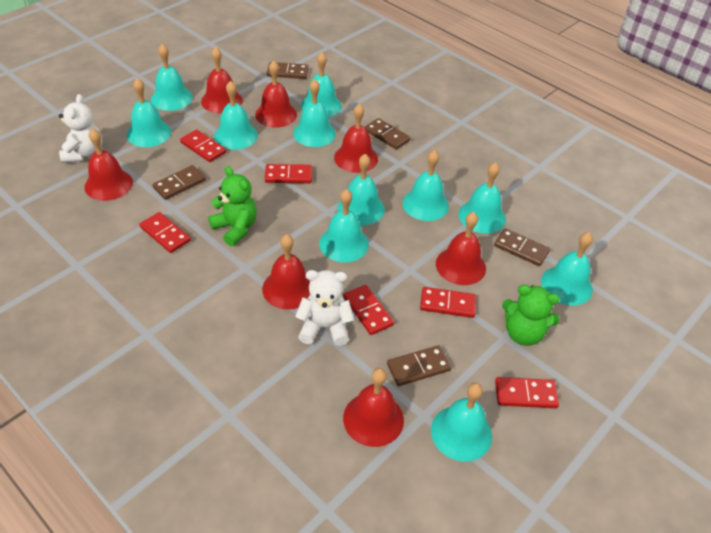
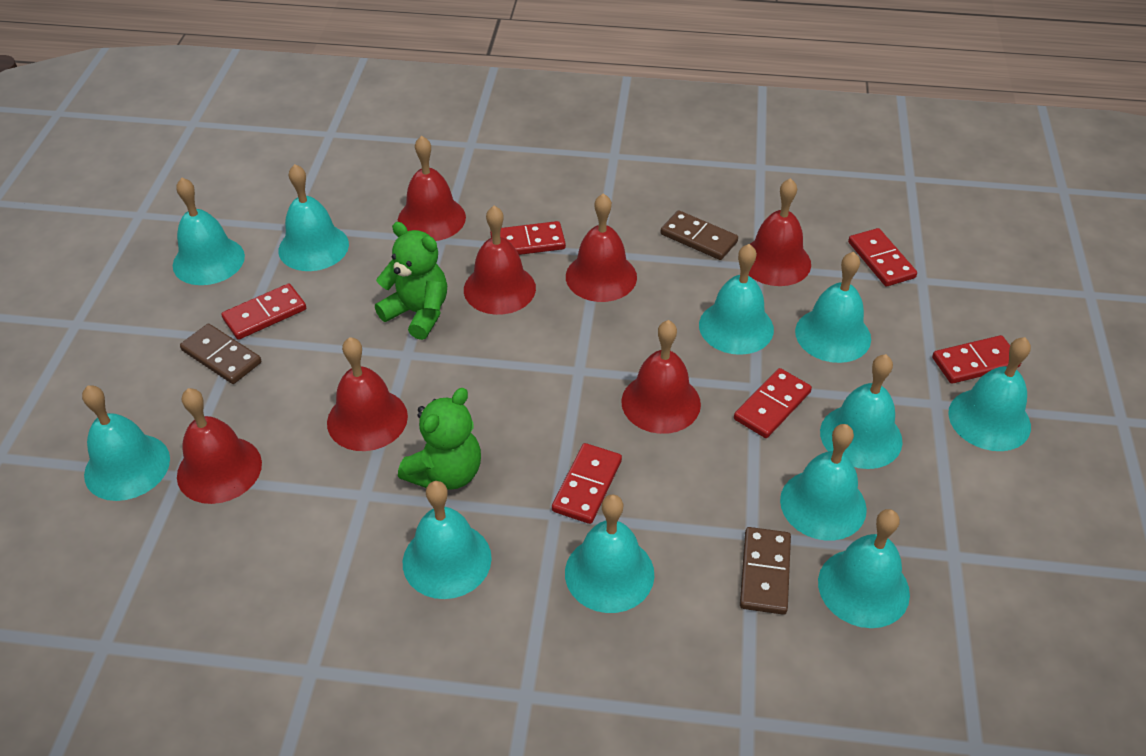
brown domino: 5 -> 3
white teddy bear: 2 -> 0

